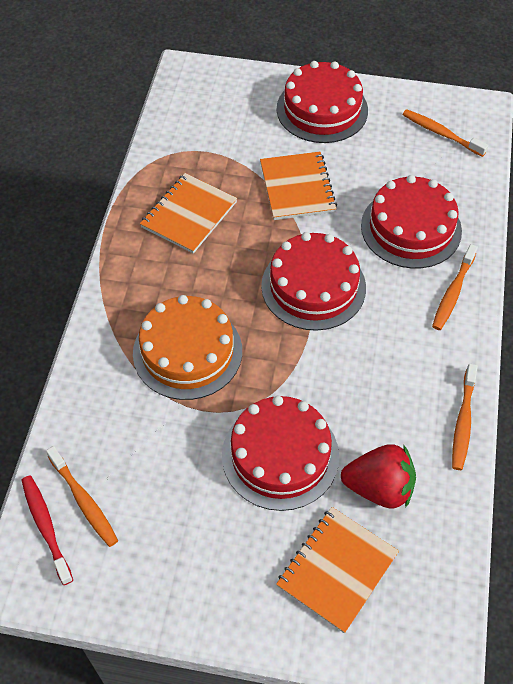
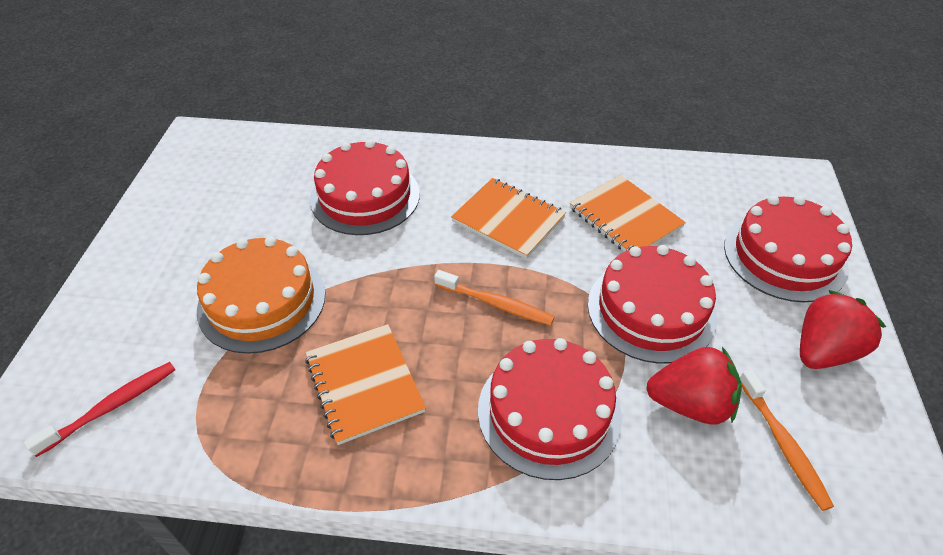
orange toothbrush: 4 -> 2
red strawberry: 1 -> 2

